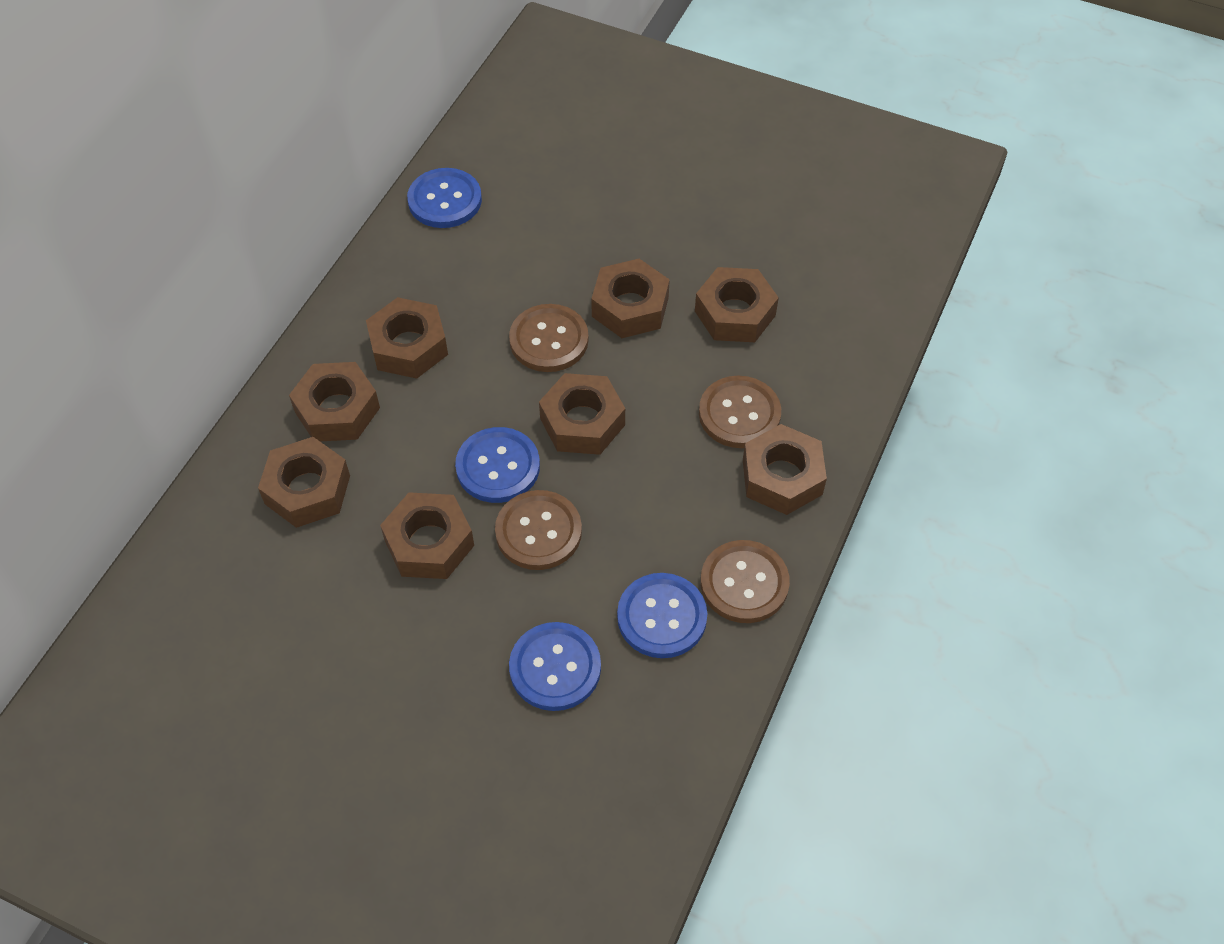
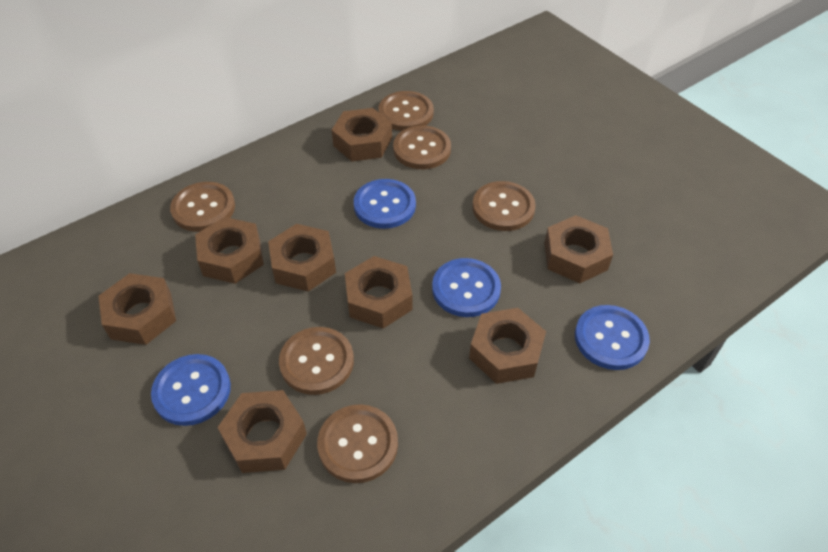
brown button: 4 -> 6

